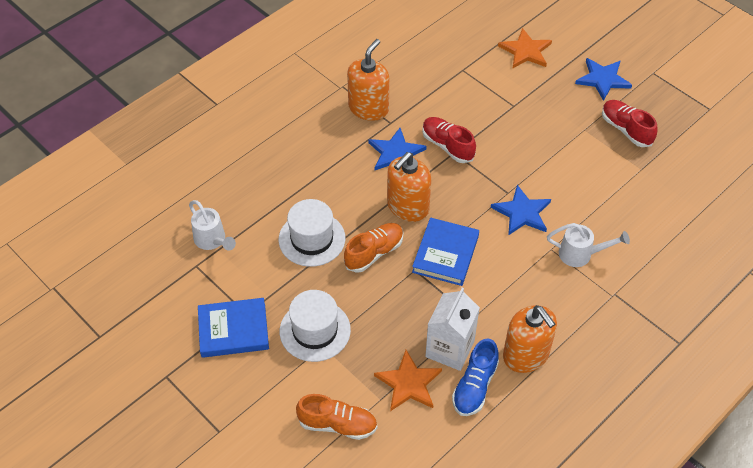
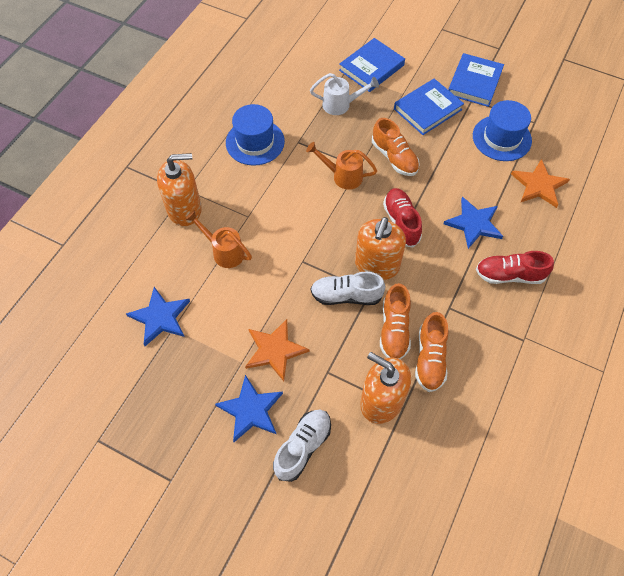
blue book: 2 -> 3
blue hat: 0 -> 2
blue shoe: 1 -> 0
orange shoe: 2 -> 3
orange watering can: 0 -> 2
white carton: 1 -> 0
white hat: 2 -> 0
white shoe: 0 -> 2
white watering can: 2 -> 1

